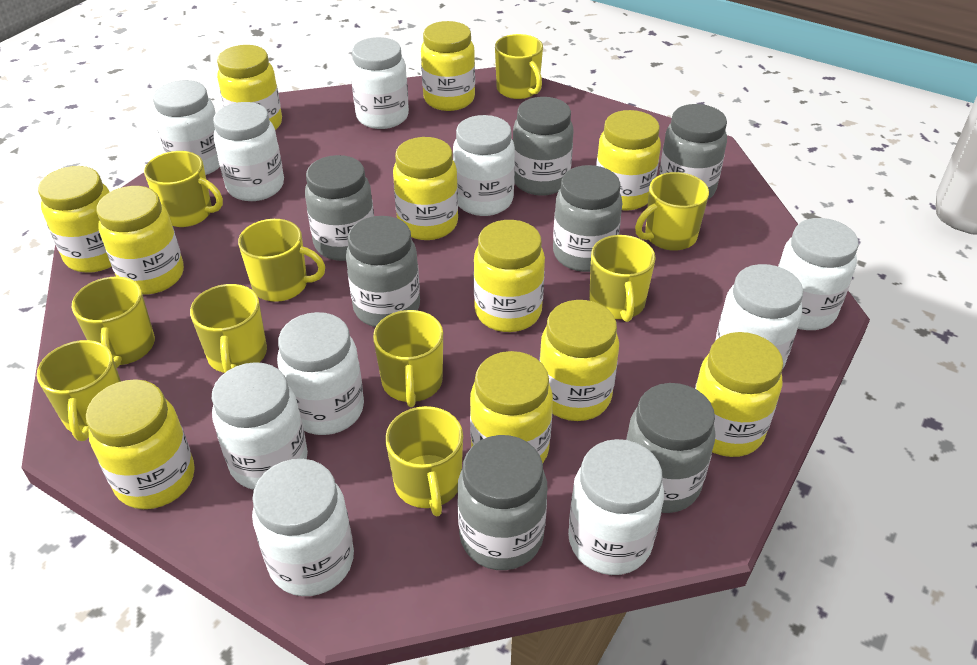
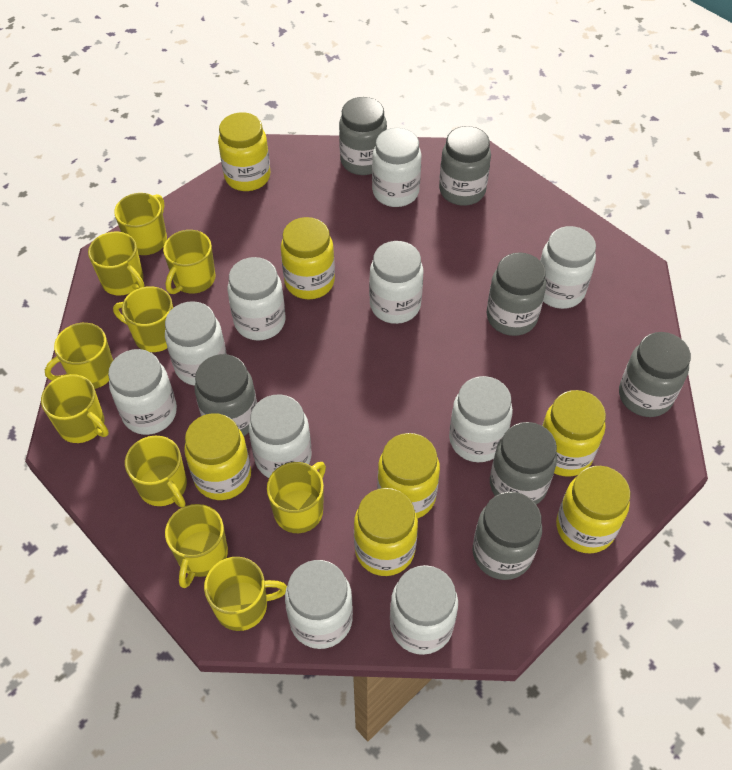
yellow jar: 11 -> 7

